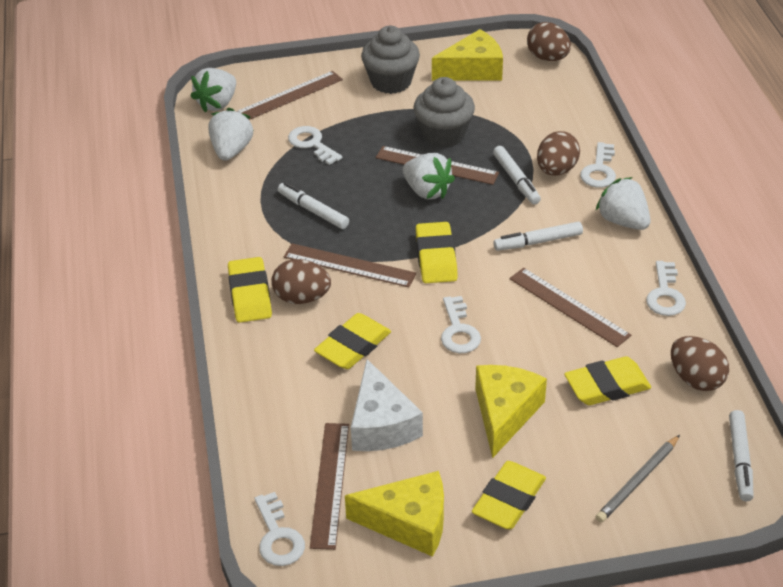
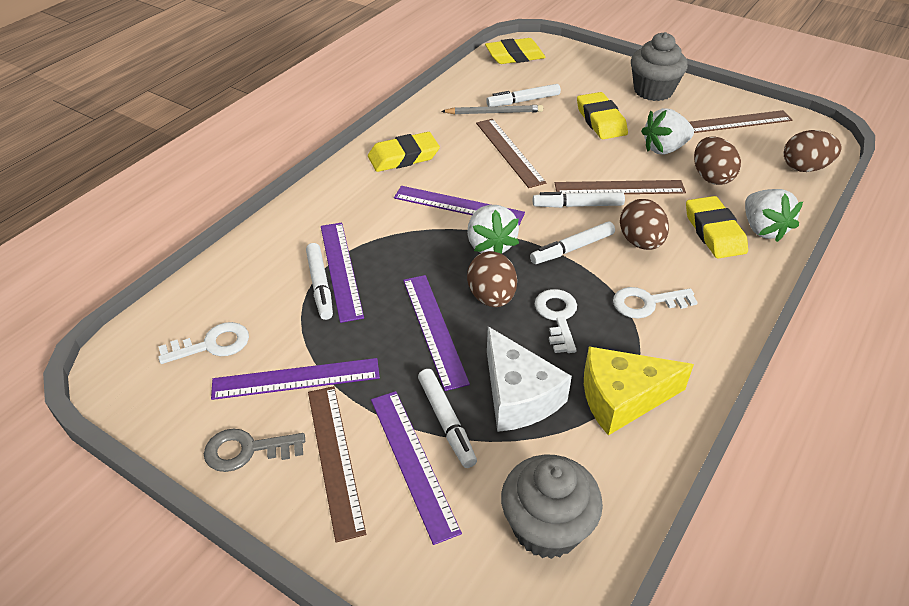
brown ruler: 5 -> 4
grey key: 0 -> 1
purple ruler: 0 -> 5
white key: 5 -> 3
white marker: 4 -> 5
white strawberry: 4 -> 3
yellow cheese: 3 -> 1
yellow eraser: 5 -> 4

